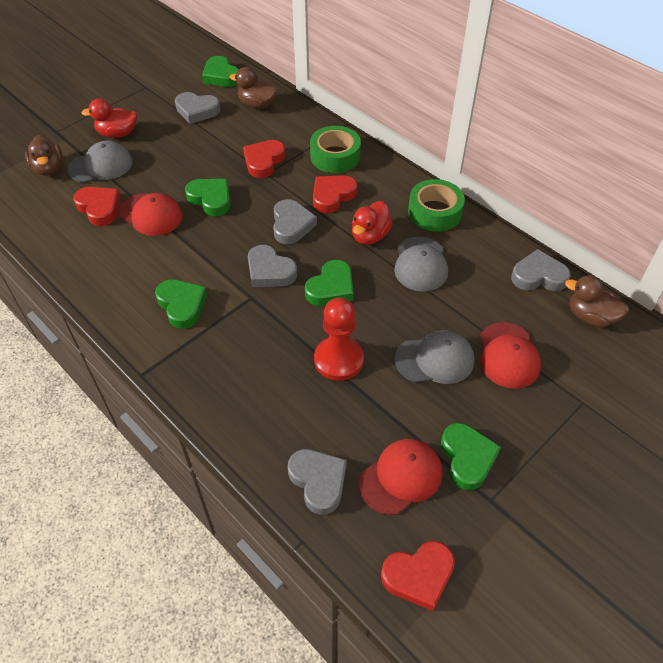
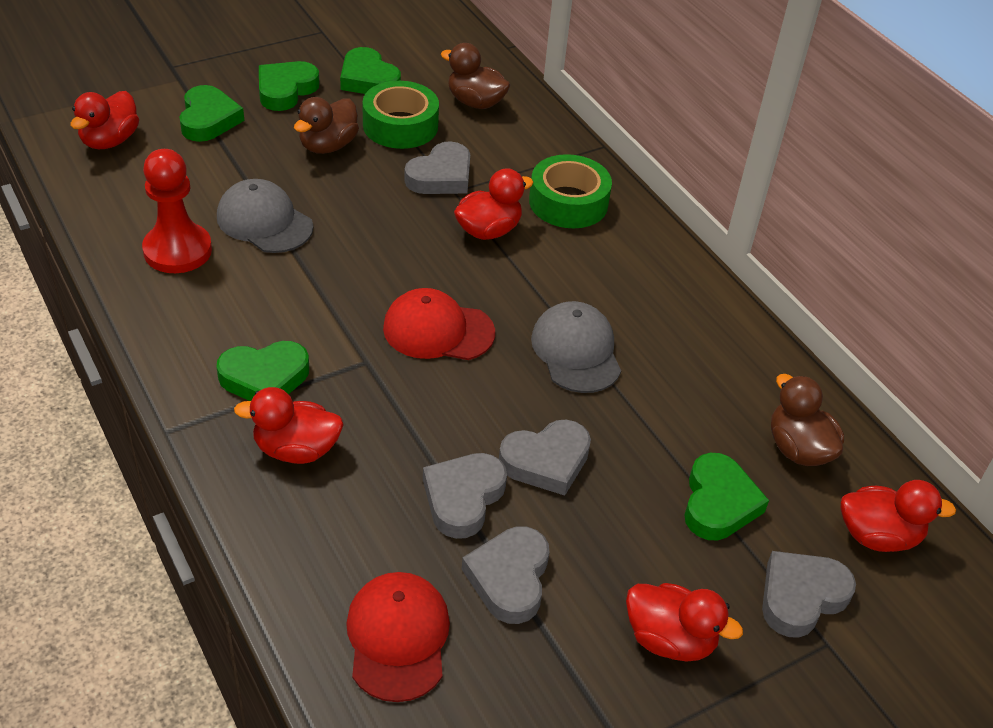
grey cap: 3 -> 2
red cap: 3 -> 2
red duck: 2 -> 5
red heart: 4 -> 0

